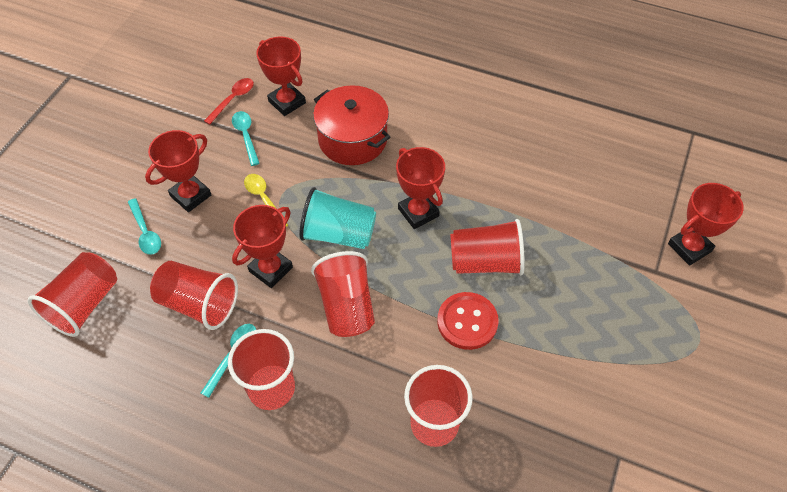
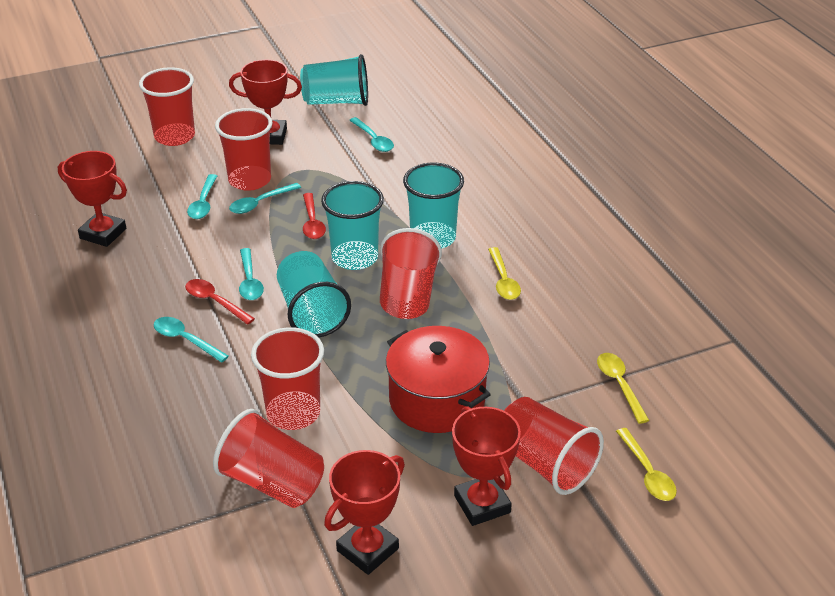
red button: 1 -> 0
red spoon: 1 -> 2
red trophy: 5 -> 4
turquoise cup: 1 -> 4
turquoise spoon: 3 -> 5
yellow spoon: 1 -> 3

